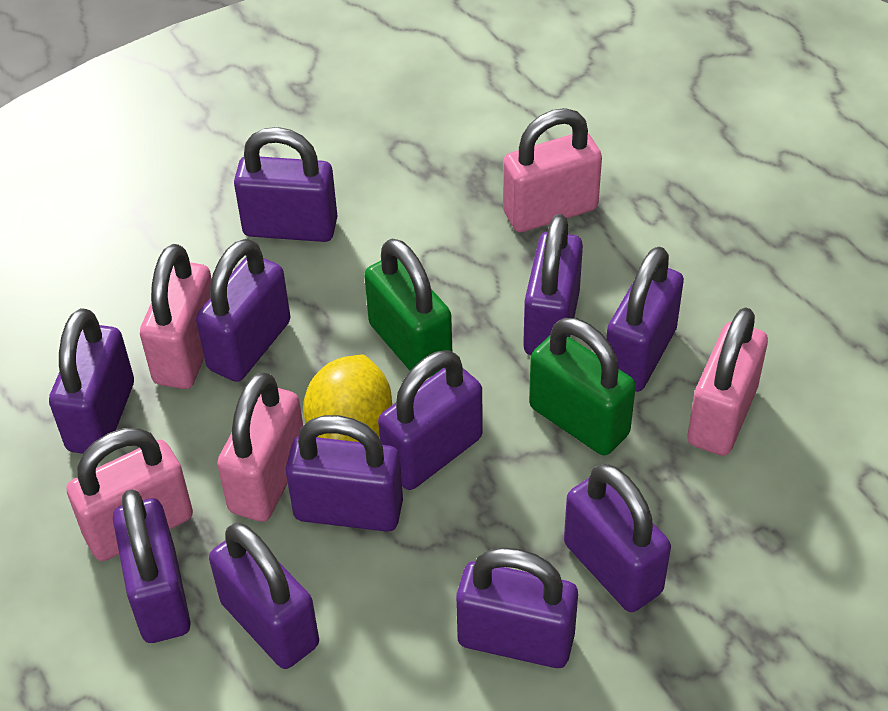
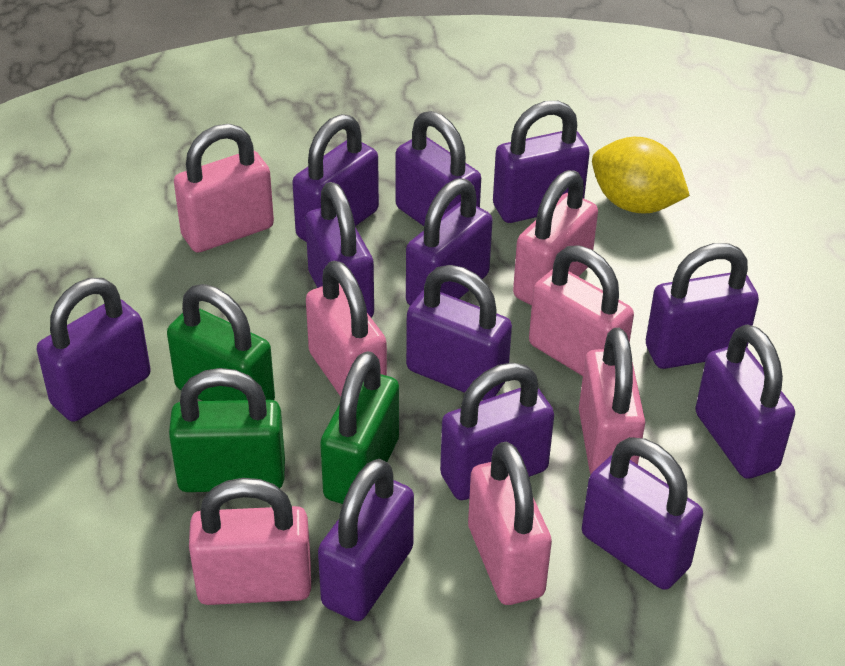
green padlock: 2 -> 3
pink padlock: 5 -> 7
purple padlock: 11 -> 12

